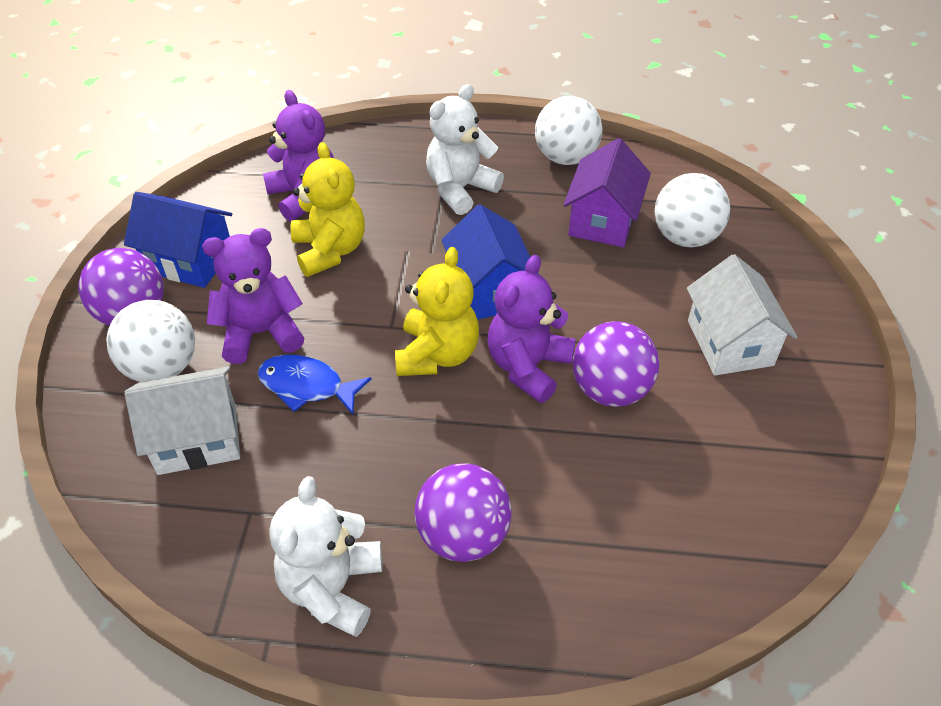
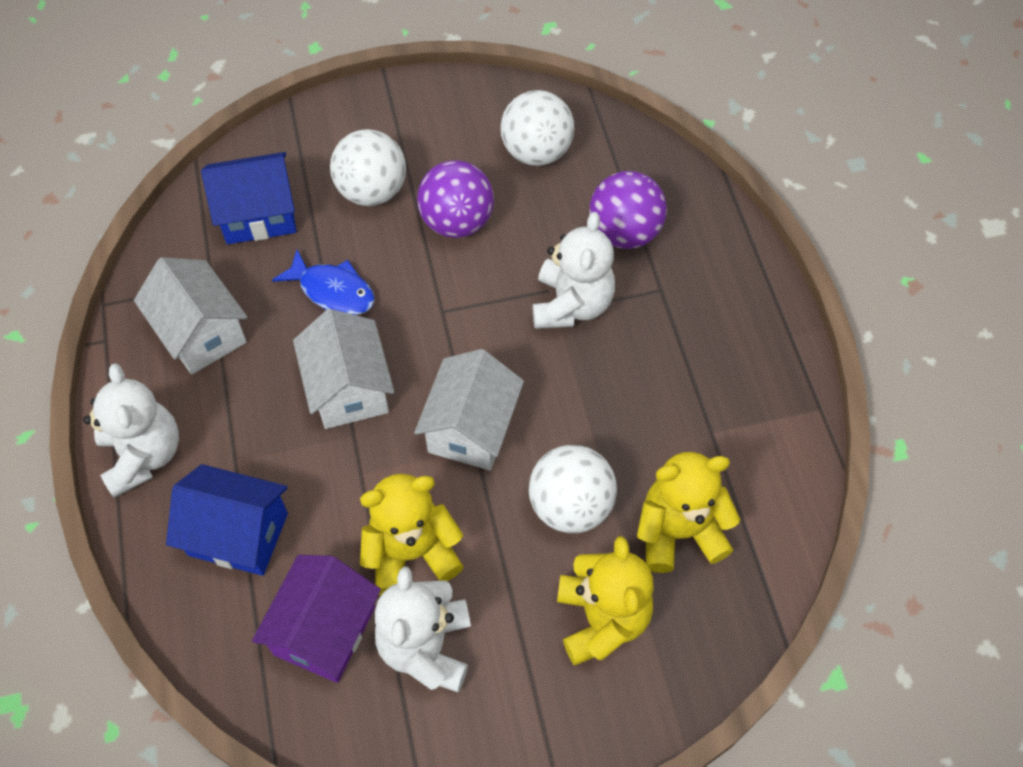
purple ball: 3 -> 2
purple teddy bear: 3 -> 0
white house: 2 -> 3
white teddy bear: 2 -> 3
yellow teddy bear: 2 -> 3

